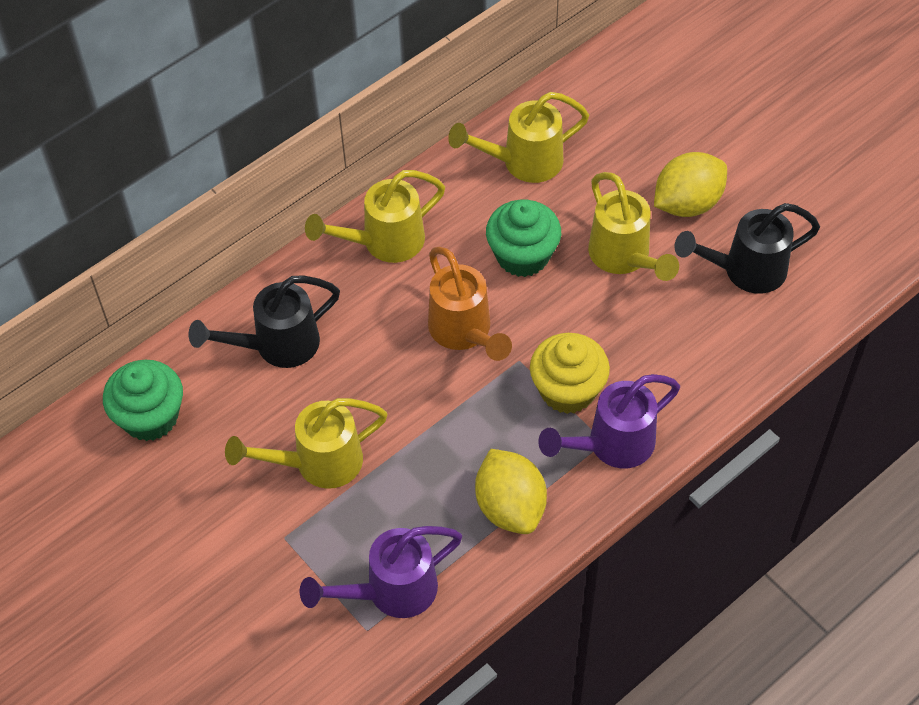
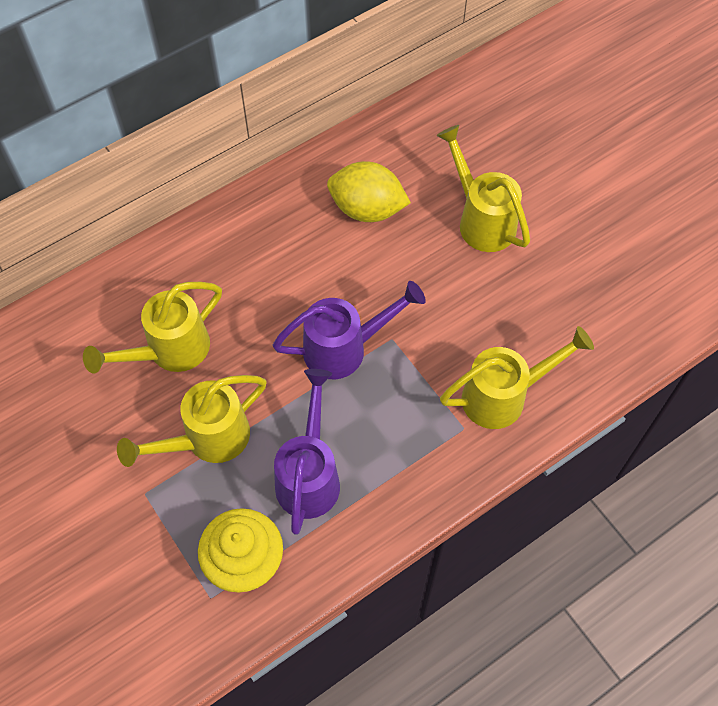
black watering can: 2 -> 0
green cupcake: 2 -> 0
orange watering can: 1 -> 0
yellow lemon: 2 -> 1

